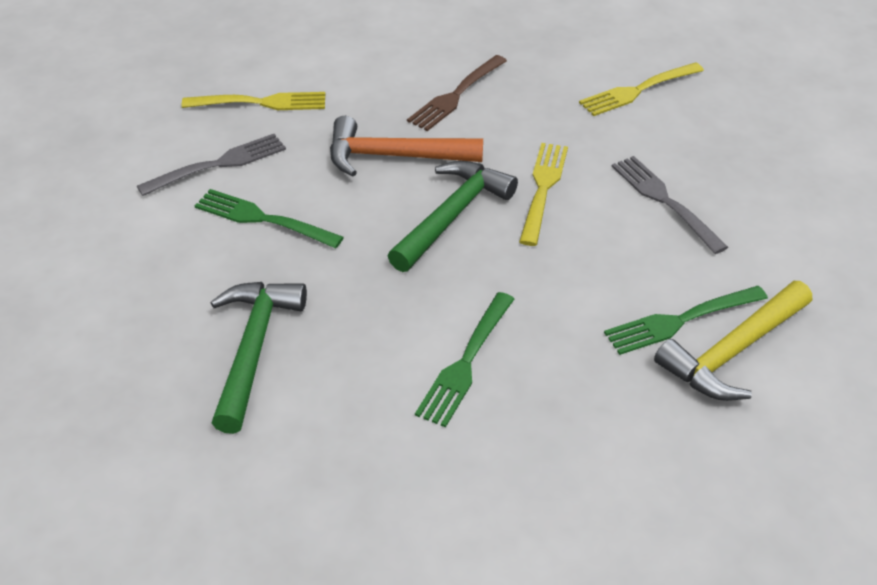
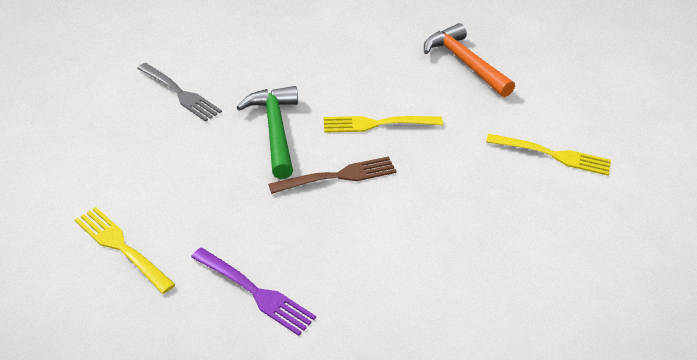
green fork: 3 -> 0
green hammer: 2 -> 1
grey fork: 2 -> 1
purple fork: 0 -> 1
yellow hammer: 1 -> 0

